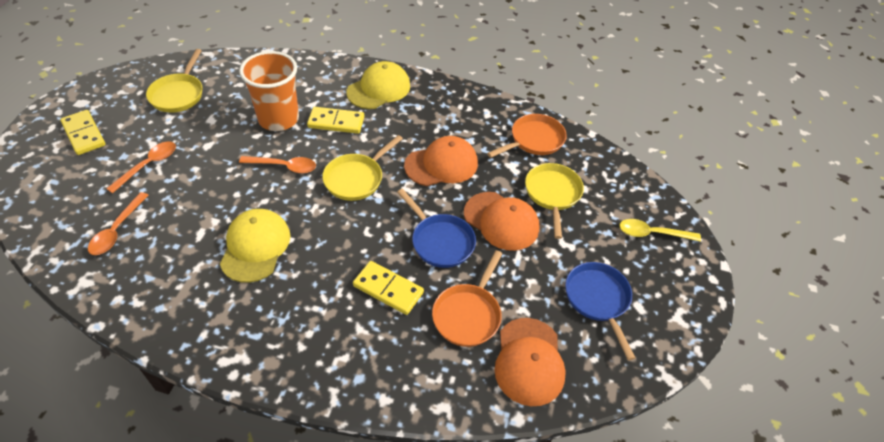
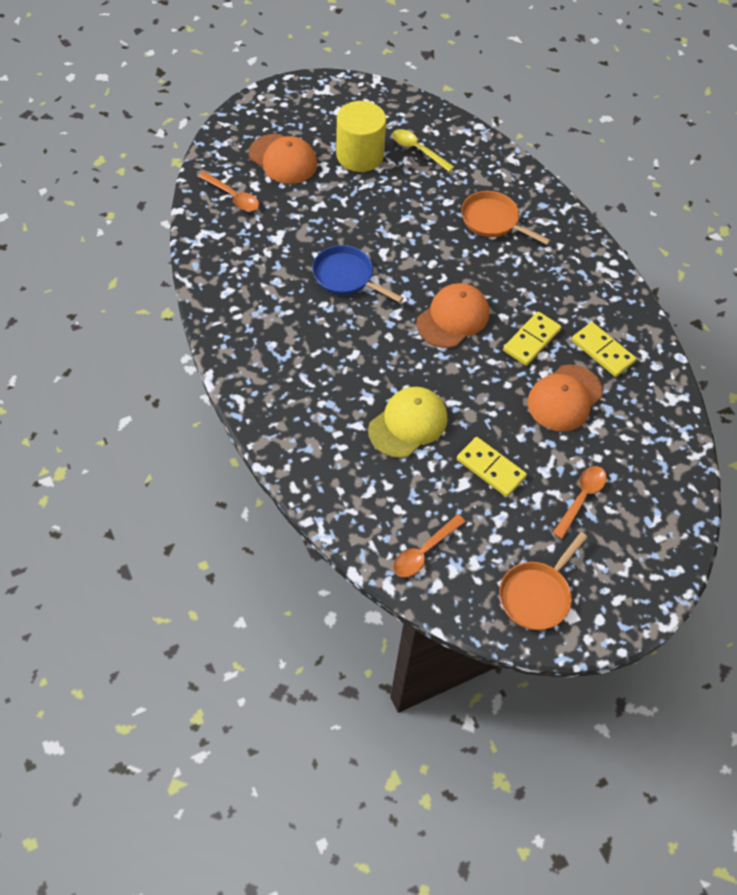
blue pan: 2 -> 1
orange cup: 1 -> 0
yellow cap: 2 -> 1
yellow cylinder: 0 -> 1
yellow pan: 3 -> 0

